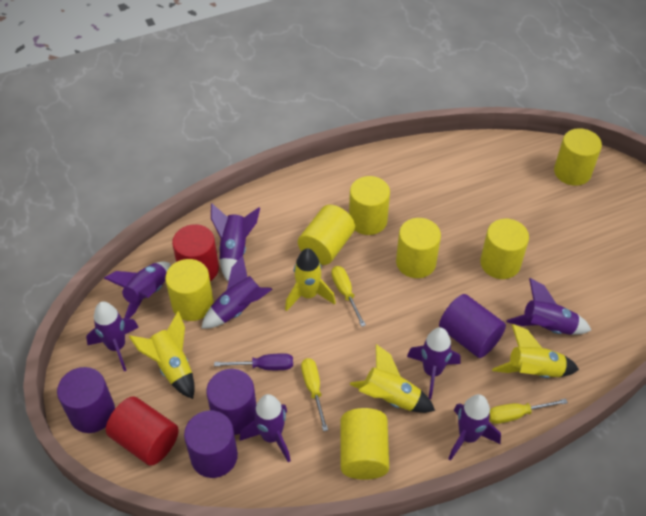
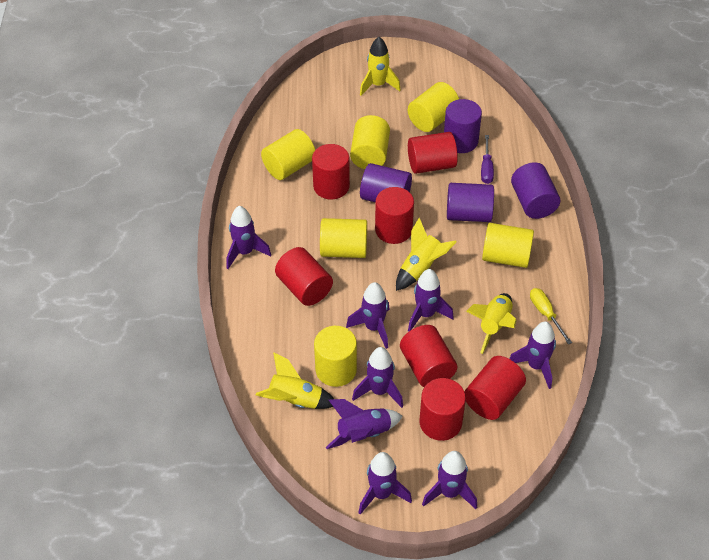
red cylinder: 2 -> 7
yellow cylinder: 7 -> 6
yellow screwdriver: 3 -> 1

